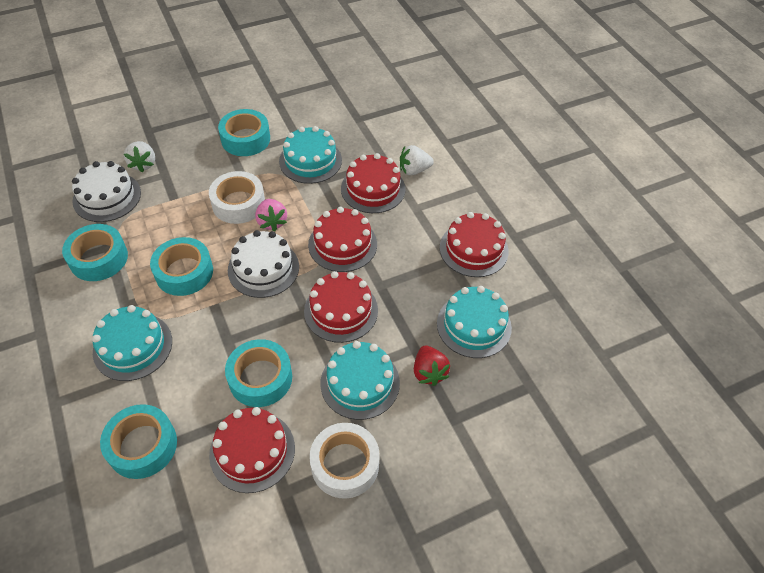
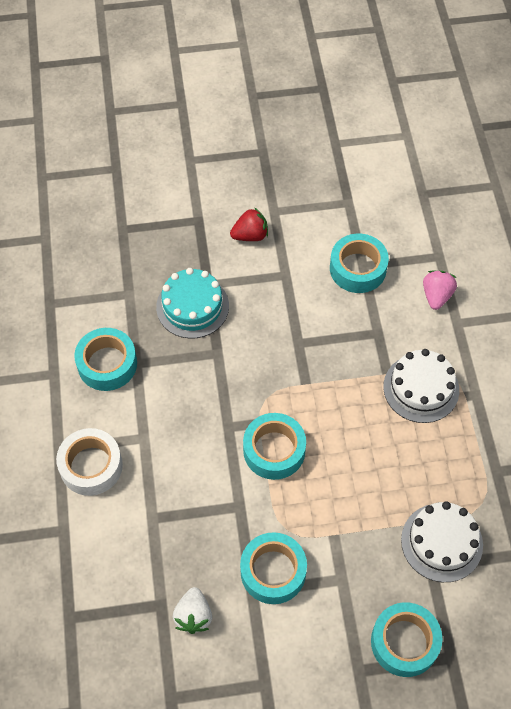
red cake: 5 -> 0
turquoise cake: 4 -> 1
white strawberry: 2 -> 1
white tape: 2 -> 1

